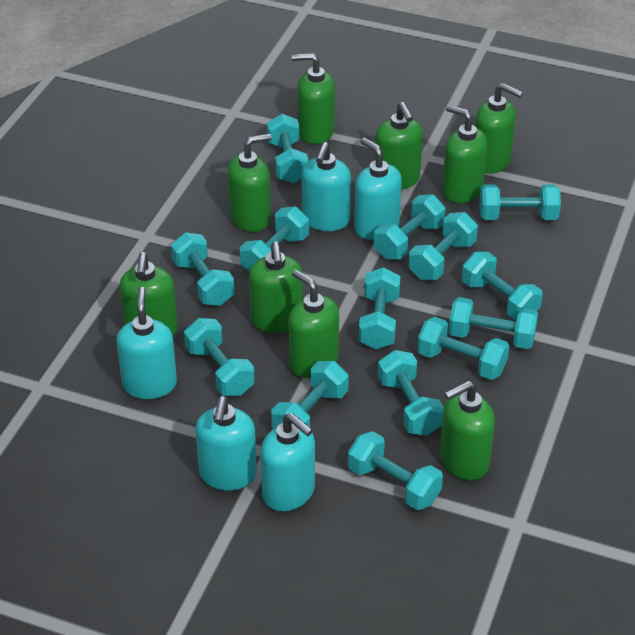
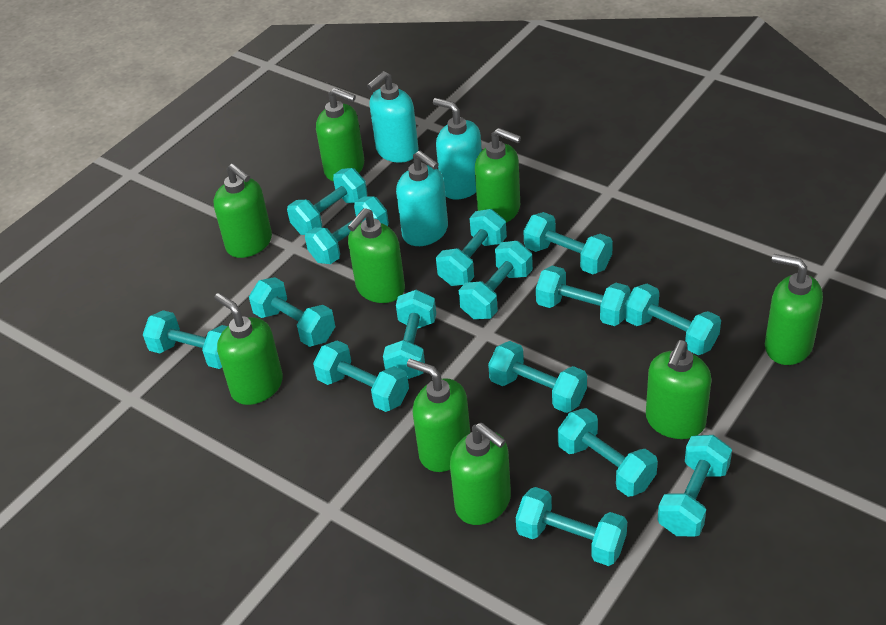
turquoise dumbbell: 14 -> 15
turquoise soap dispenser: 5 -> 3

